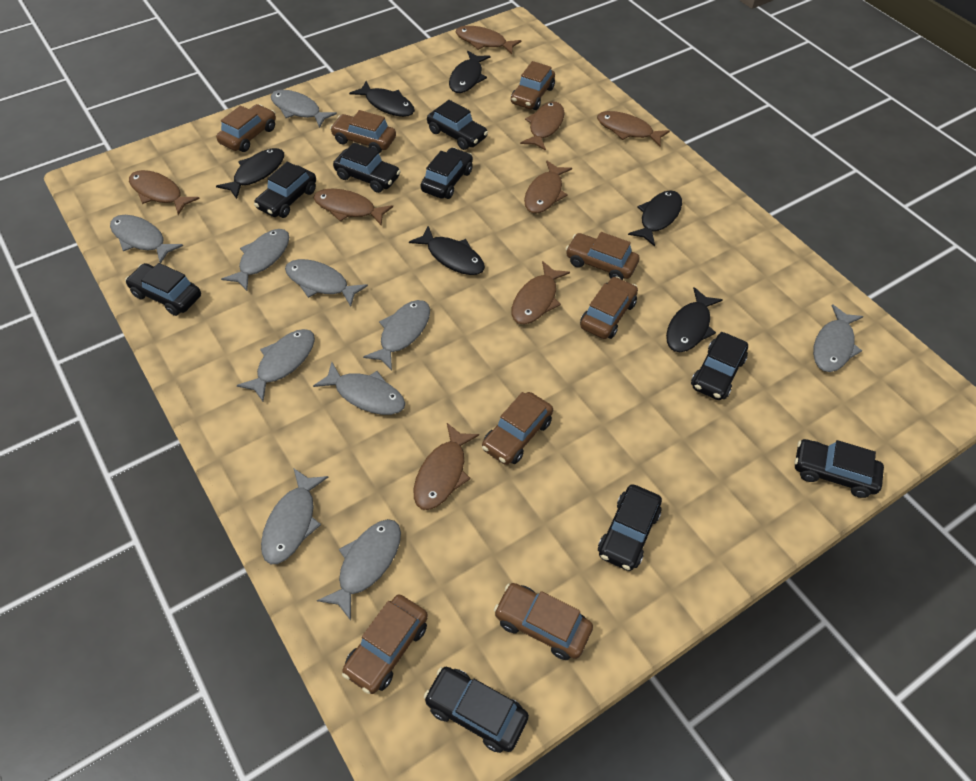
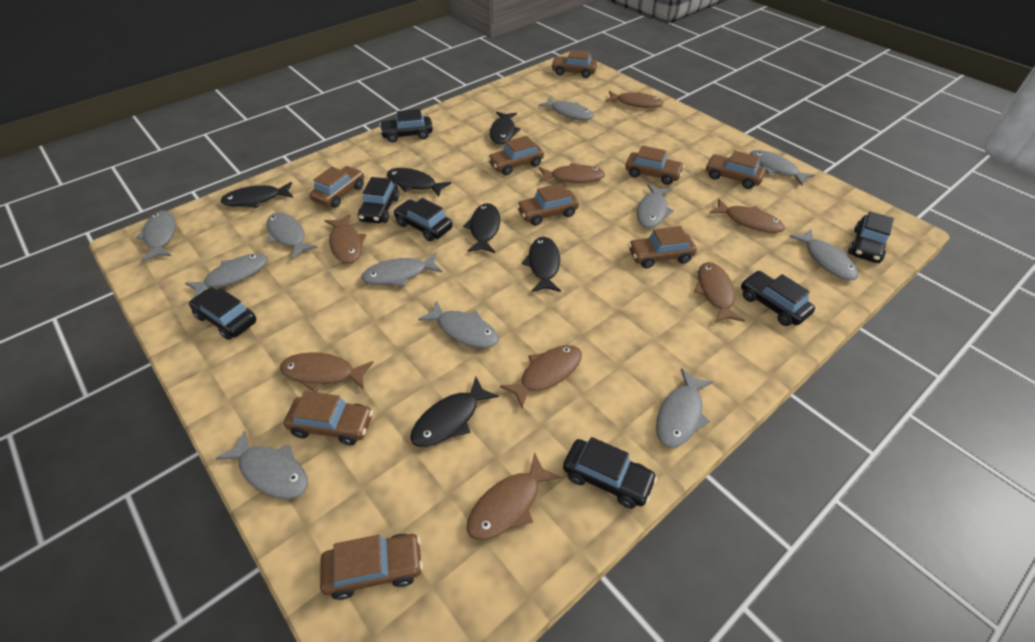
black car: 9 -> 7
brown car: 8 -> 9
grey fish: 10 -> 11

